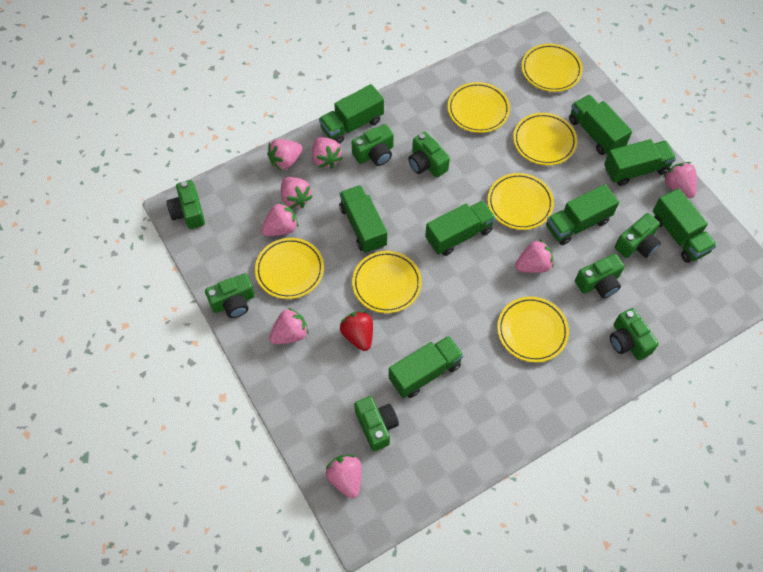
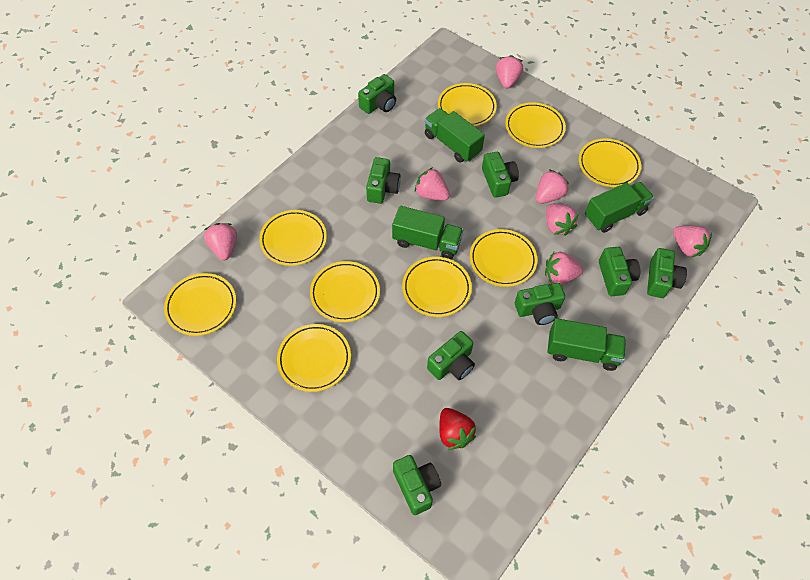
green truck: 8 -> 4
pink strawberry: 8 -> 7
yellow plate: 7 -> 9

